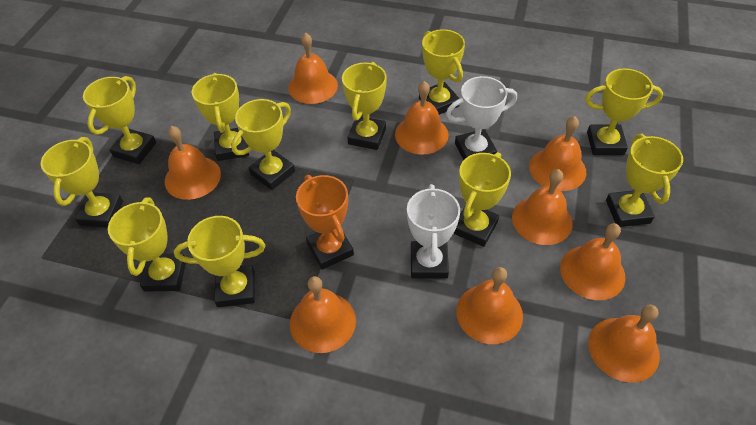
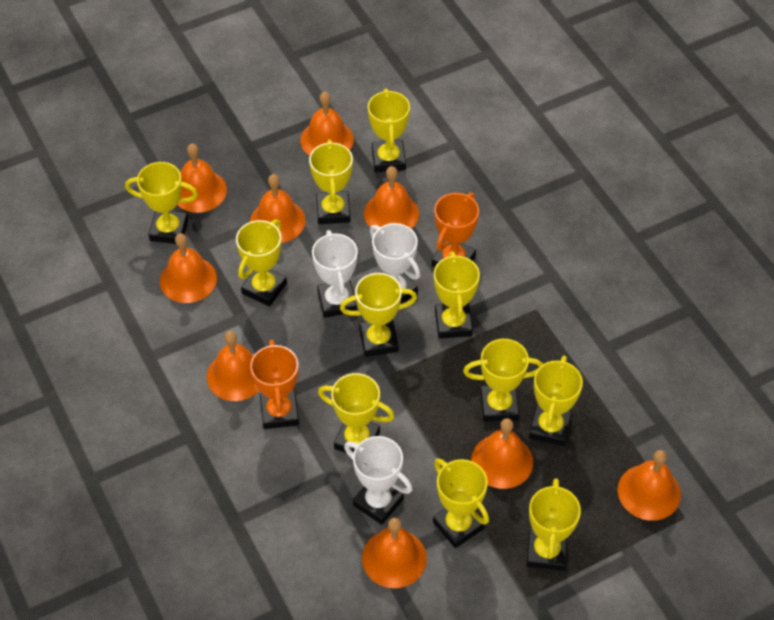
orange trophy: 1 -> 2
white trophy: 2 -> 3

